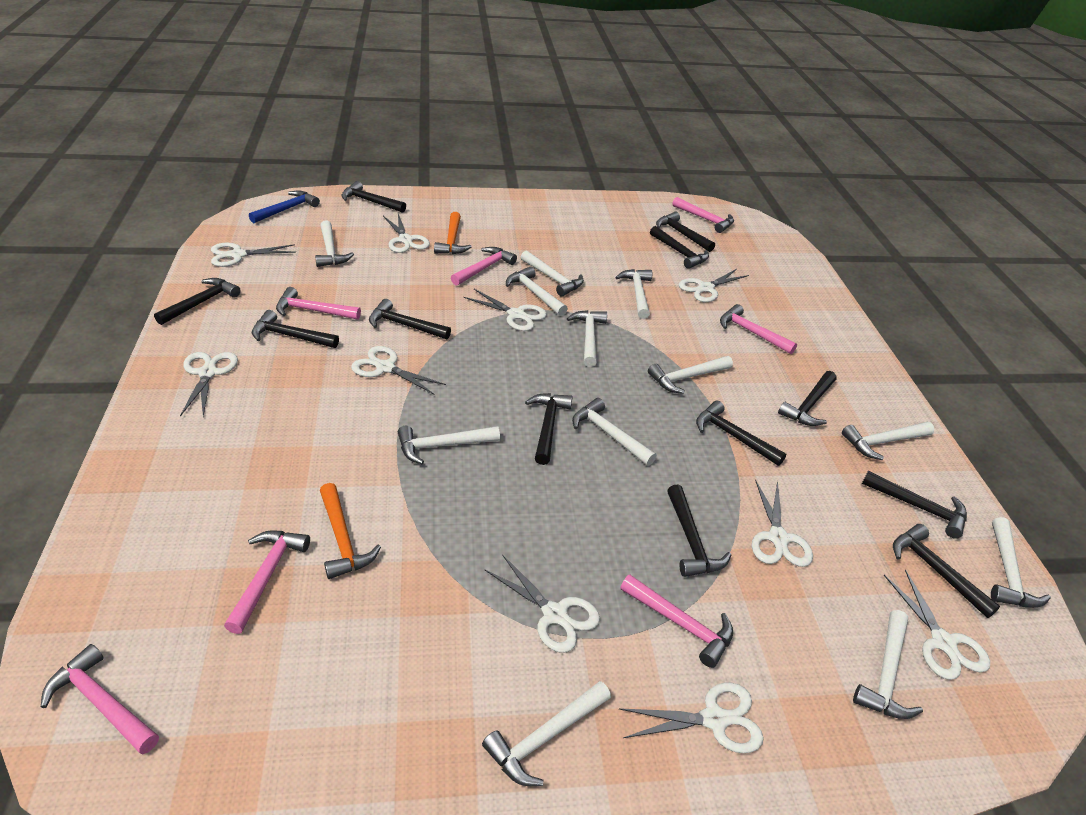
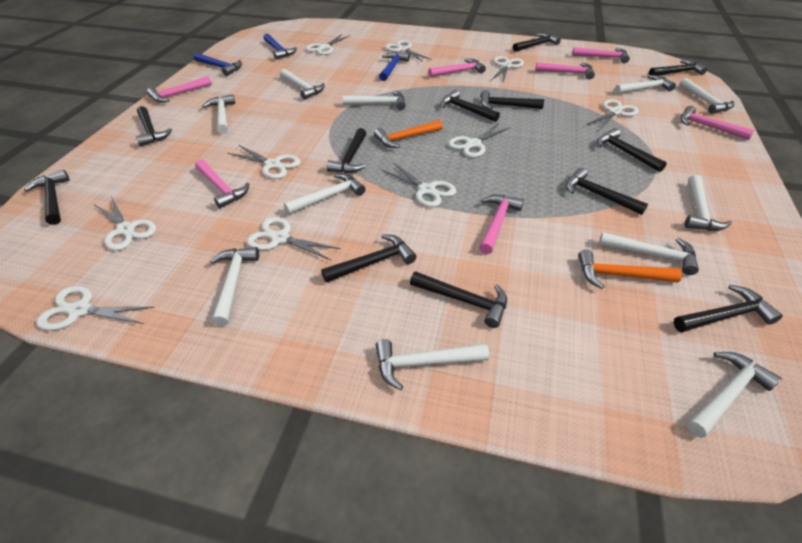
blue hammer: 1 -> 3
white hammer: 12 -> 11

